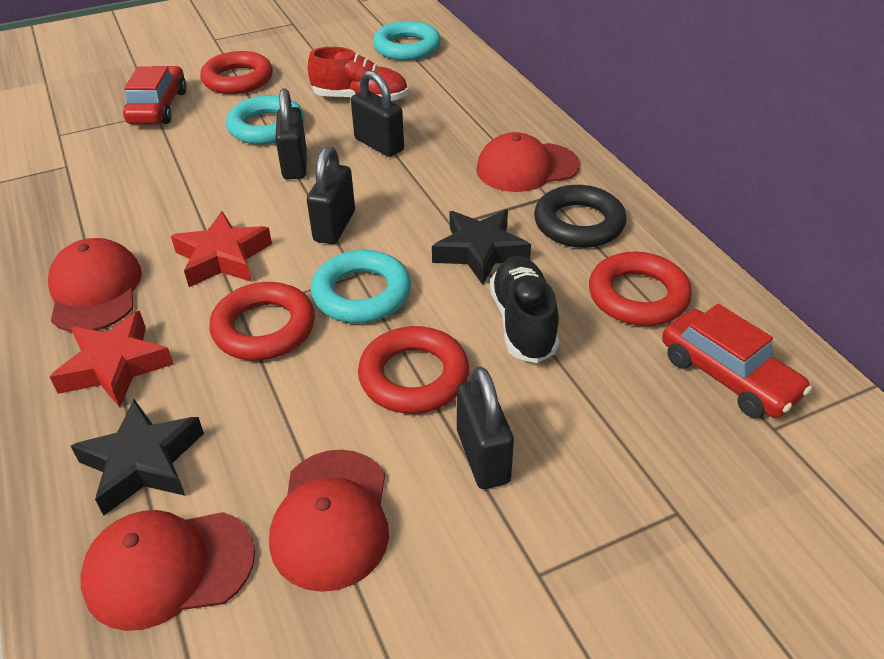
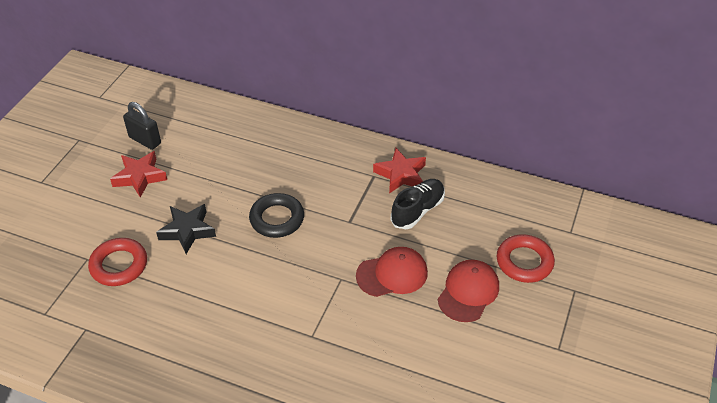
black padlock: 4 -> 1
black star: 2 -> 1
red cap: 4 -> 2
red car: 2 -> 0
red ring: 4 -> 2
red shoe: 1 -> 0
turquoise ring: 3 -> 0

